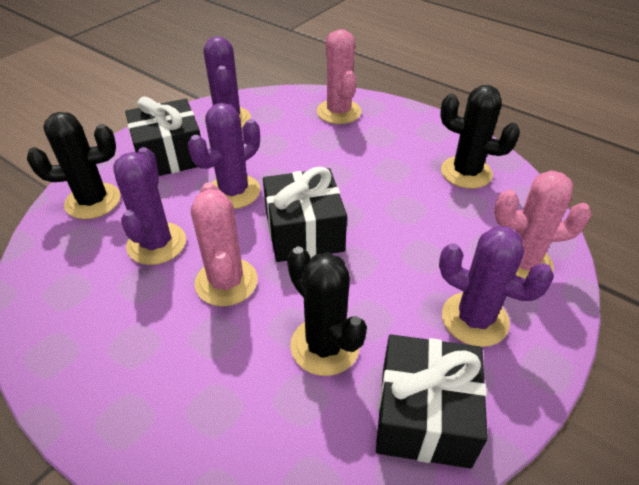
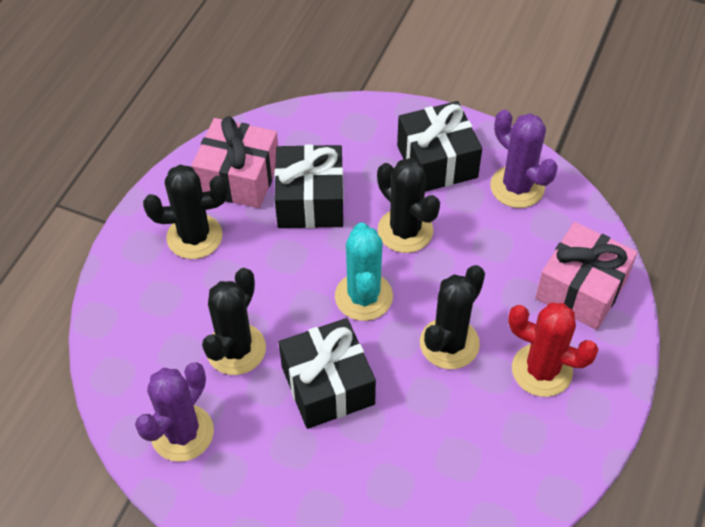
black cactus: 3 -> 4
pink cactus: 3 -> 0
pink gift: 0 -> 2
purple cactus: 4 -> 2
red cactus: 0 -> 1
turquoise cactus: 0 -> 1

